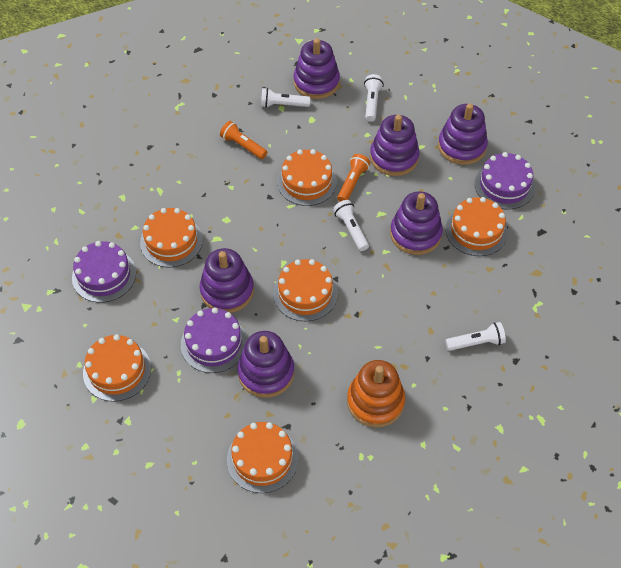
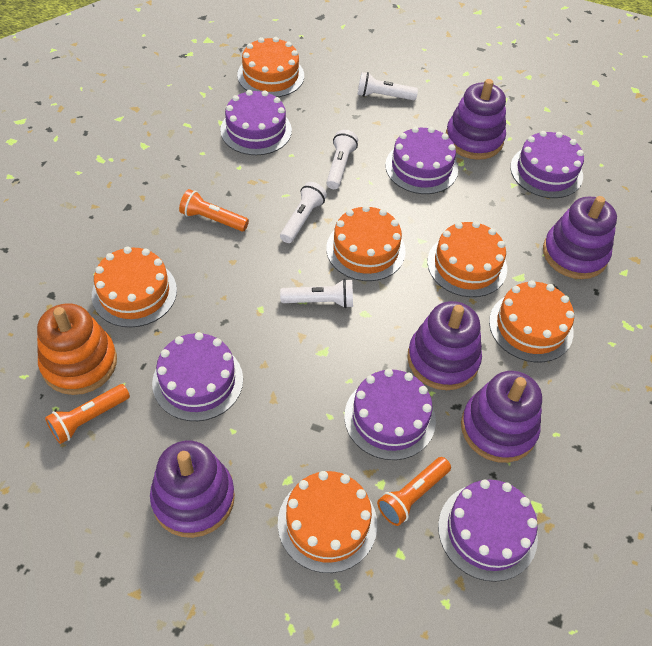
orange flashlight: 2 -> 3
purple cake: 3 -> 6
purple stacking toy: 6 -> 5

